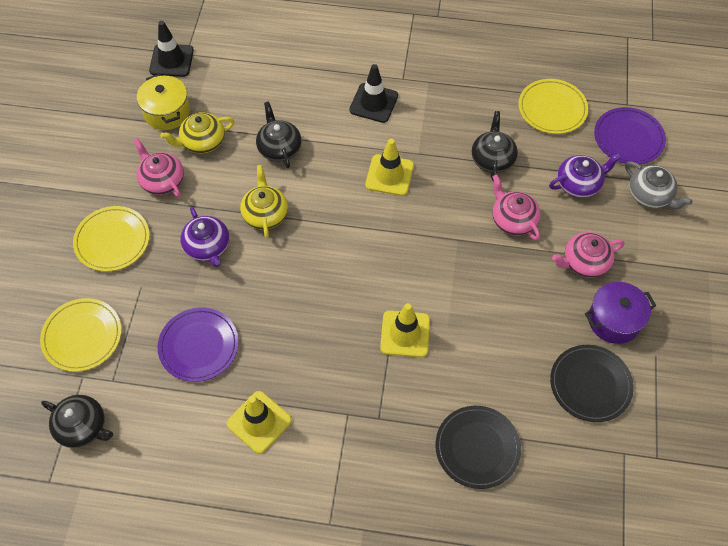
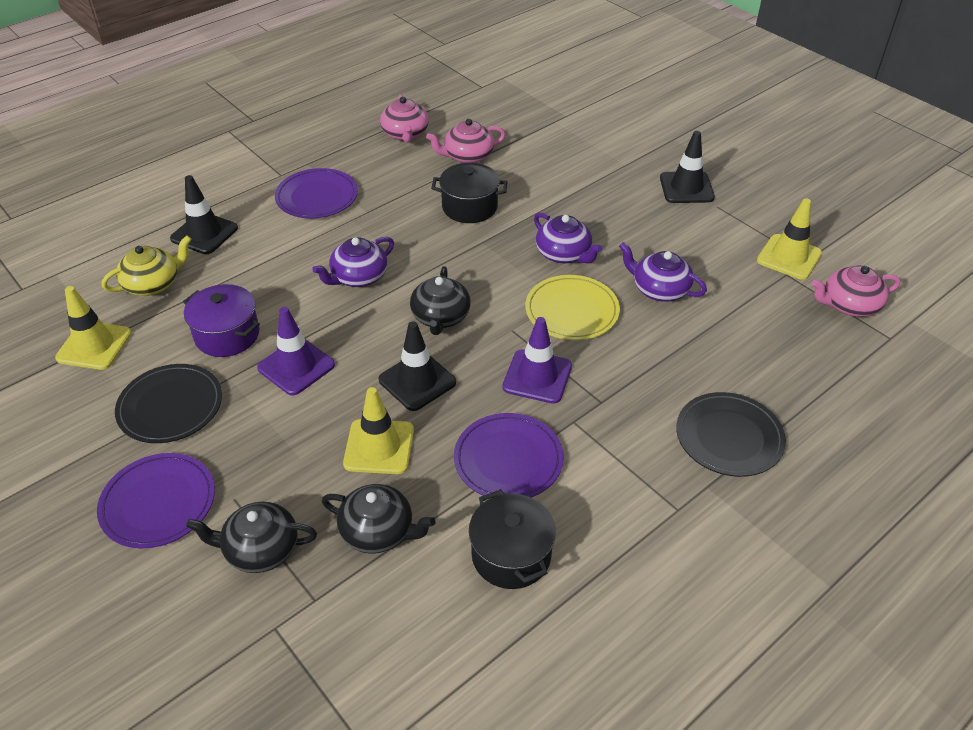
black pot: 0 -> 2
black traffic cone: 2 -> 3
grey teapot: 1 -> 0
purple plate: 2 -> 3
purple teapot: 2 -> 3
purple traffic cone: 0 -> 2
yellow plate: 3 -> 1
yellow pot: 1 -> 0
yellow teapot: 2 -> 1

